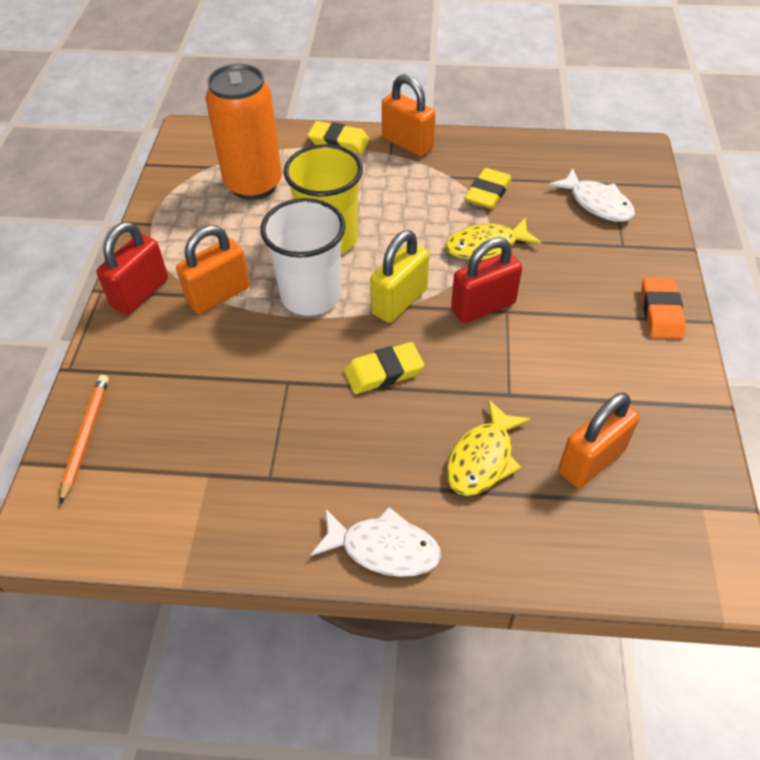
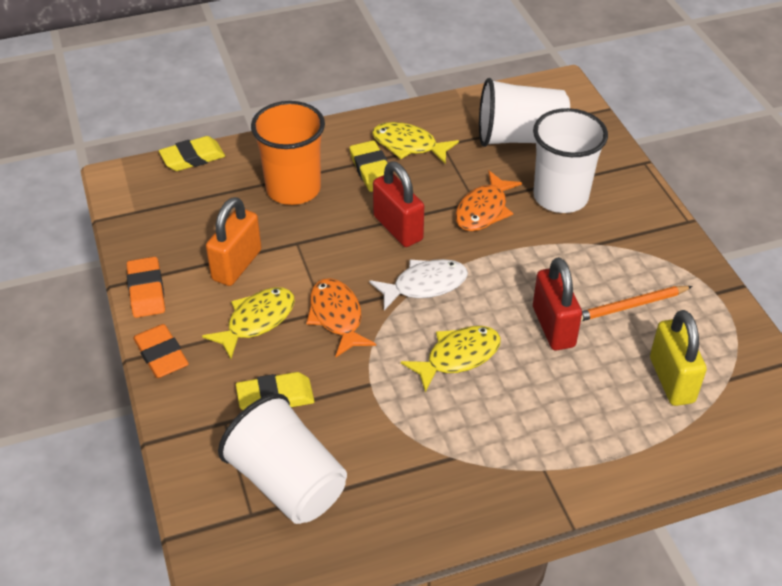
orange can: 1 -> 0
orange cup: 0 -> 1
orange eraser: 1 -> 2
orange fish: 0 -> 2
orange padlock: 3 -> 1
white cup: 1 -> 3
white fish: 2 -> 1
yellow cup: 1 -> 0
yellow fish: 2 -> 3

